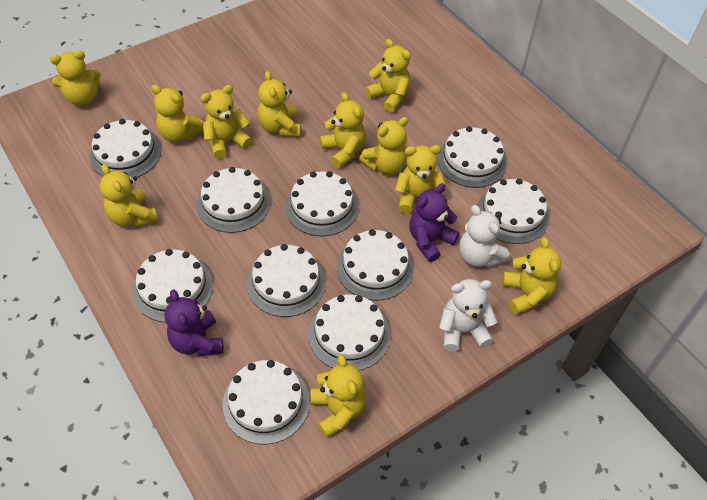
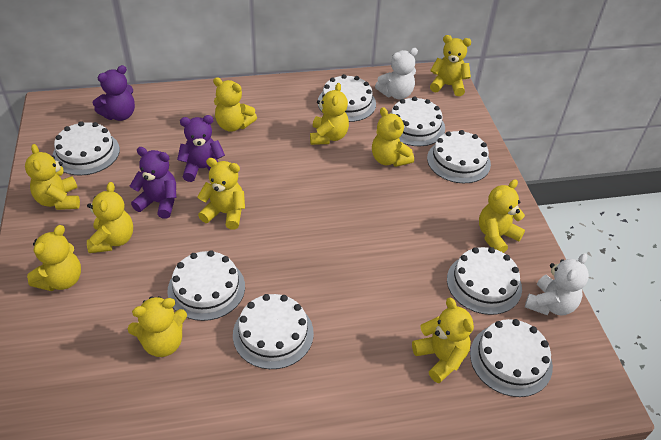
purple teddy bear: 2 -> 3
white cake: 10 -> 8

